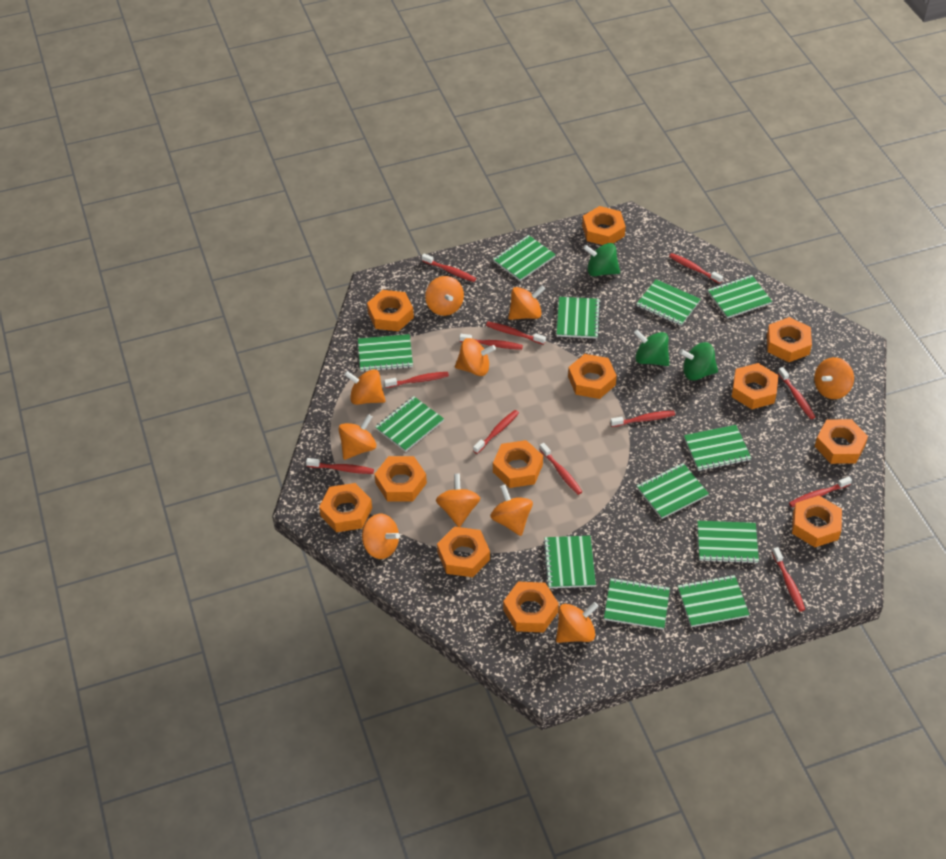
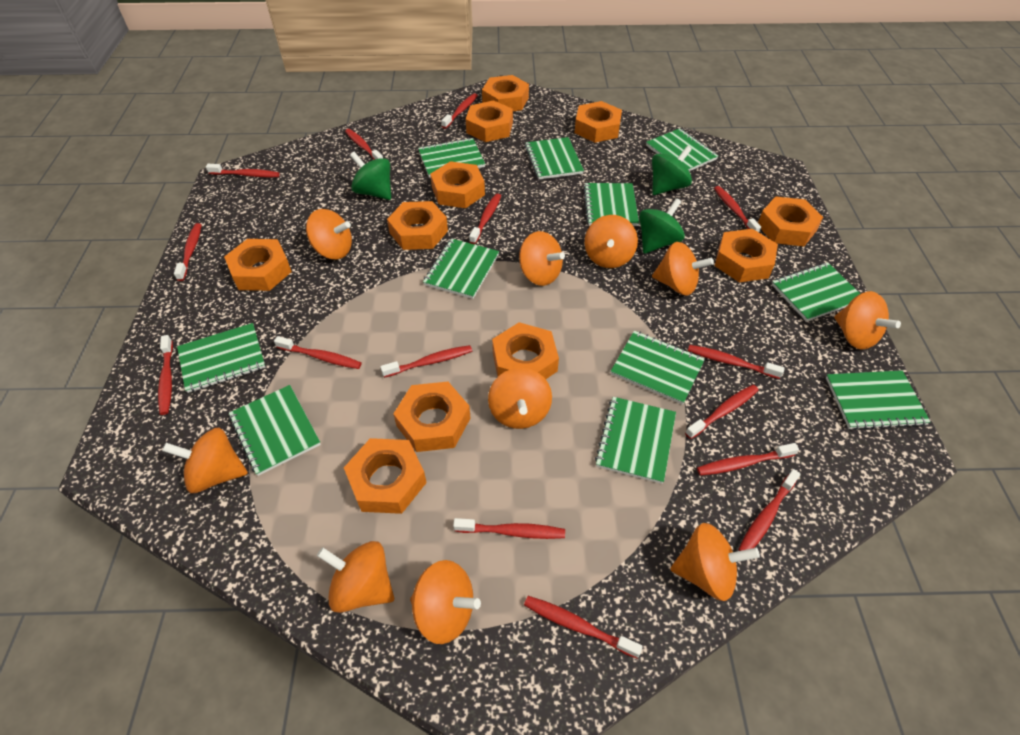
green notebook: 12 -> 11
orange nut: 12 -> 11
red toothbrush: 12 -> 15

